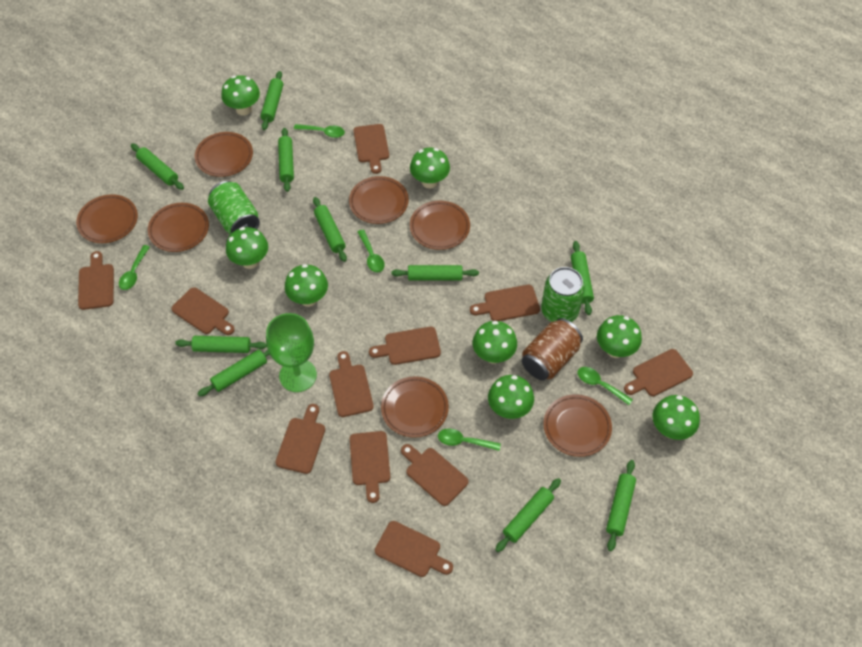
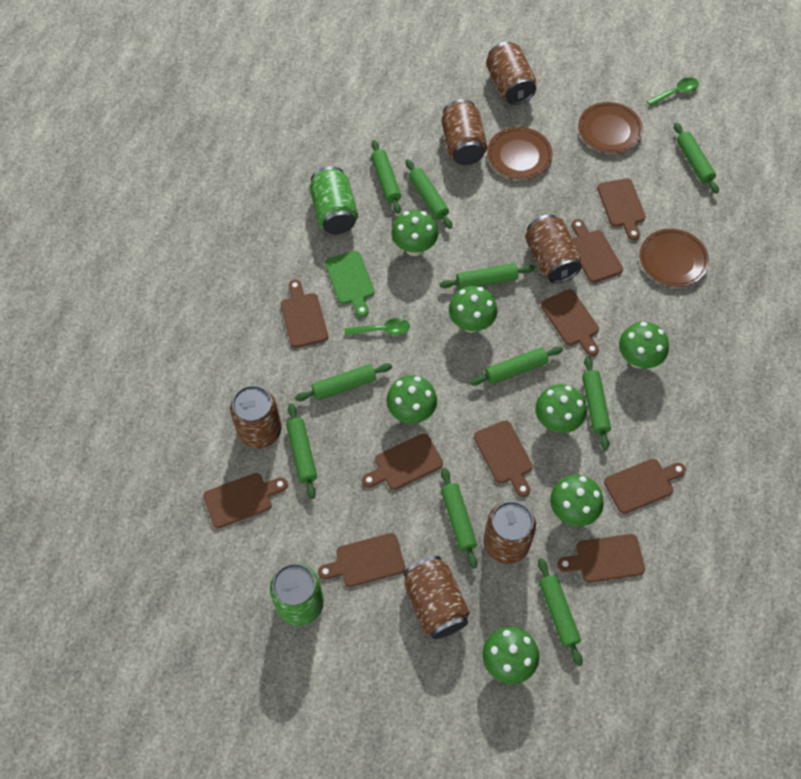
brown can: 1 -> 6
brown cutting board: 11 -> 10
brown plate: 7 -> 3
green cutting board: 0 -> 1
green goblet: 1 -> 0
green mushroom: 8 -> 7
green spoon: 5 -> 2

